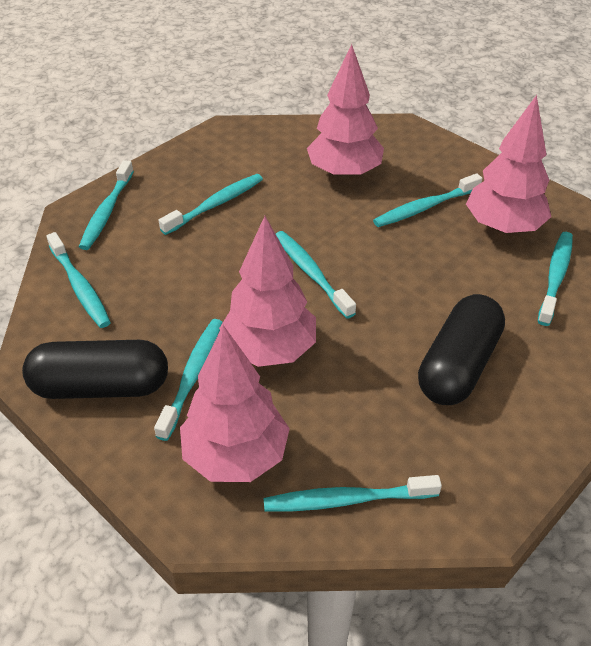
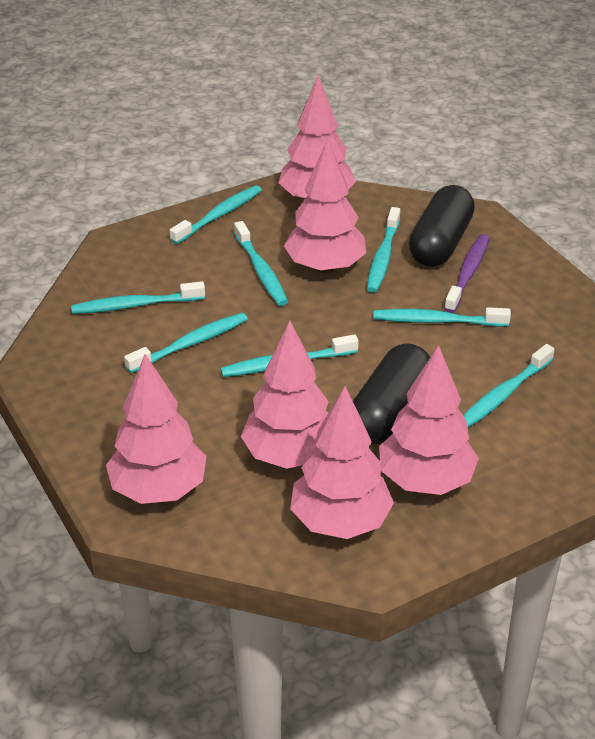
pink tree: 4 -> 6
purple toothbrush: 0 -> 1

